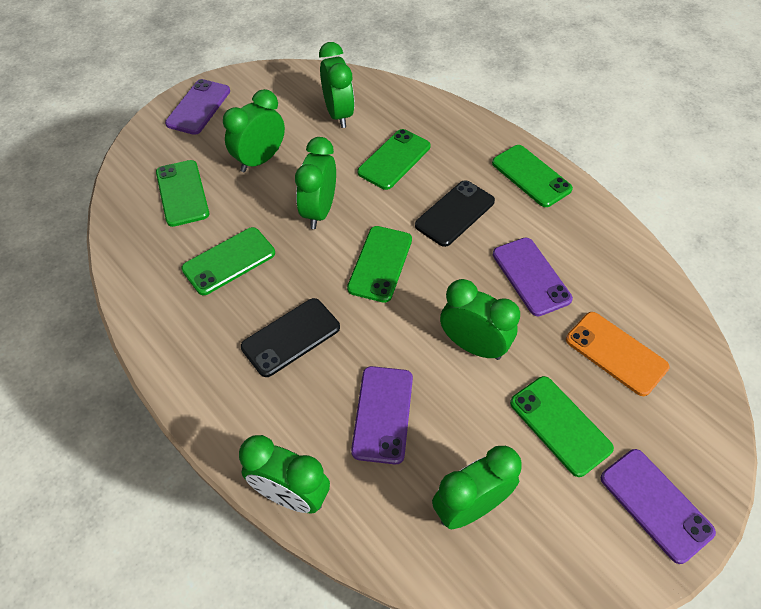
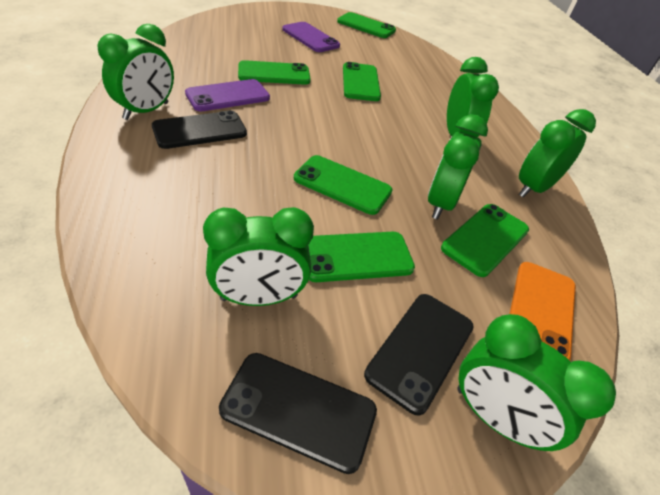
black phone: 2 -> 3
purple phone: 4 -> 2

